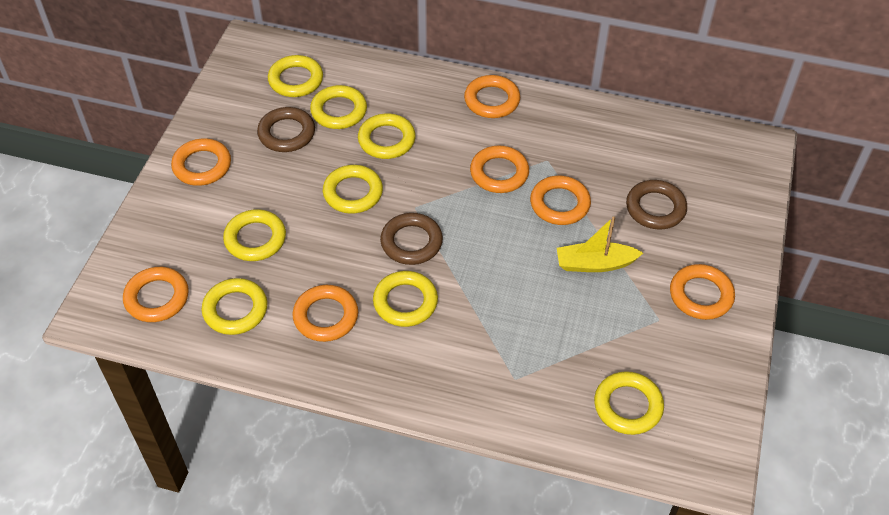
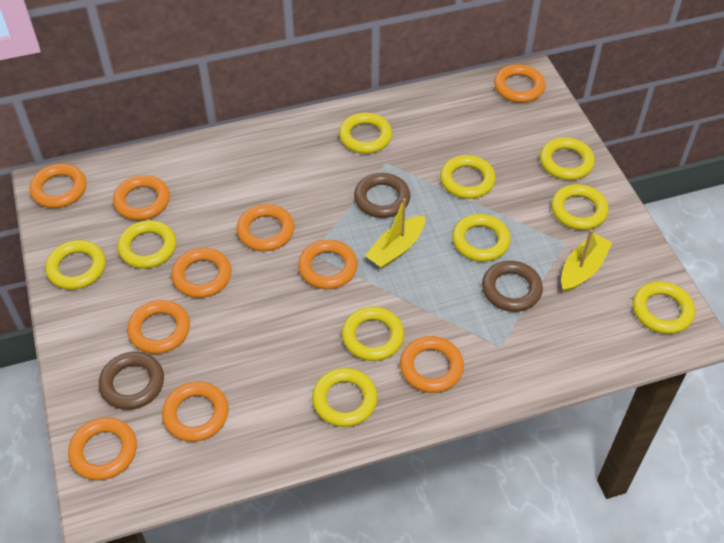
orange ring: 7 -> 10
yellow boat: 1 -> 2
yellow ring: 8 -> 10

